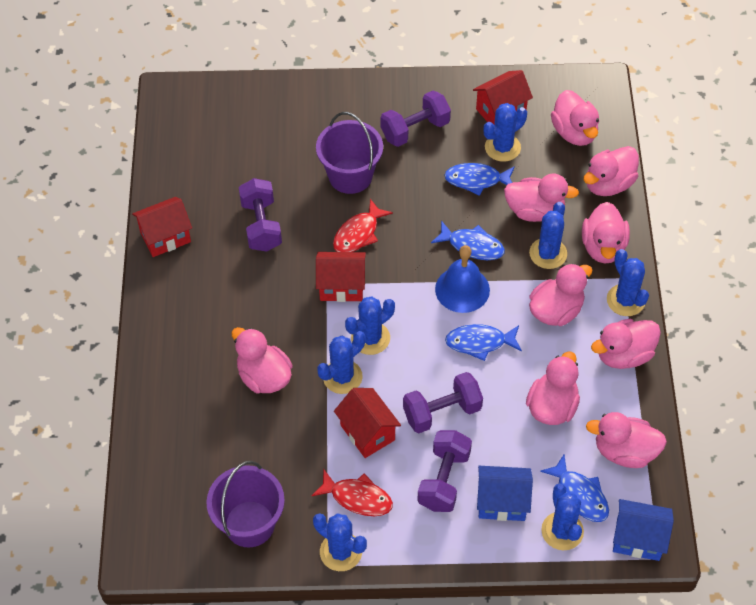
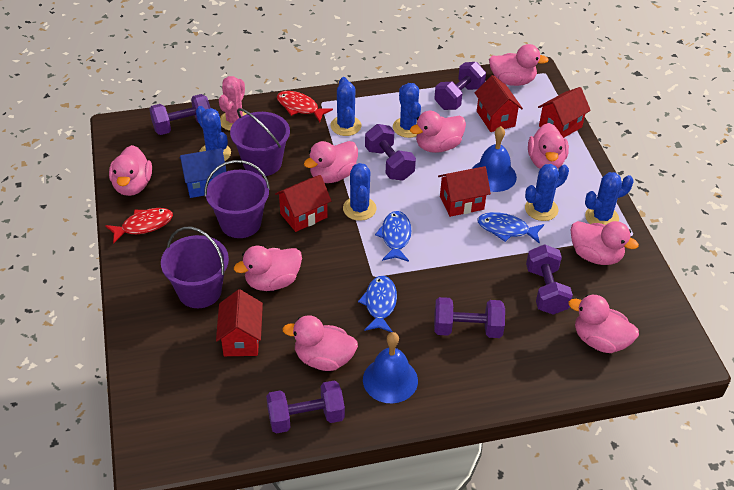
blue bell: 1 -> 2
blue cactus: 7 -> 6
blue fish: 4 -> 3
blue house: 2 -> 1
pink cactus: 0 -> 1
purple bucket: 2 -> 3
purple dumbbell: 4 -> 6
red house: 4 -> 5

